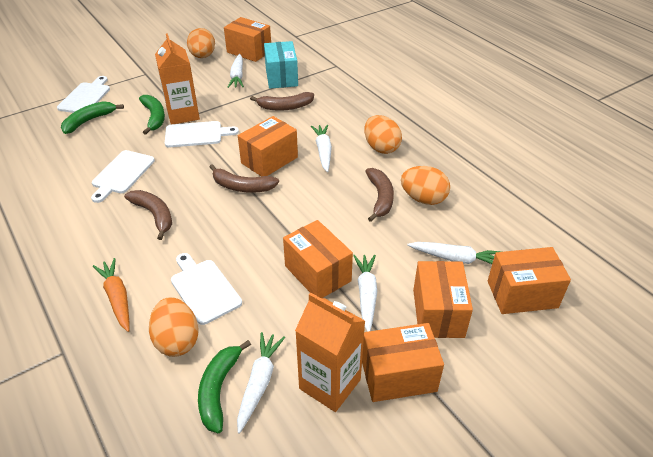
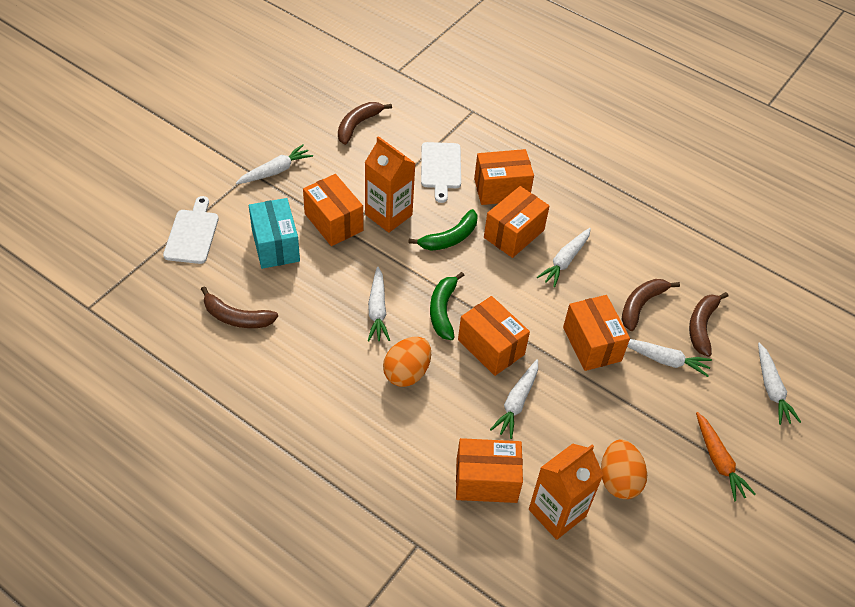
green banana: 3 -> 2
orange egg: 4 -> 2
white carrot: 5 -> 6
white cutting board: 4 -> 2

